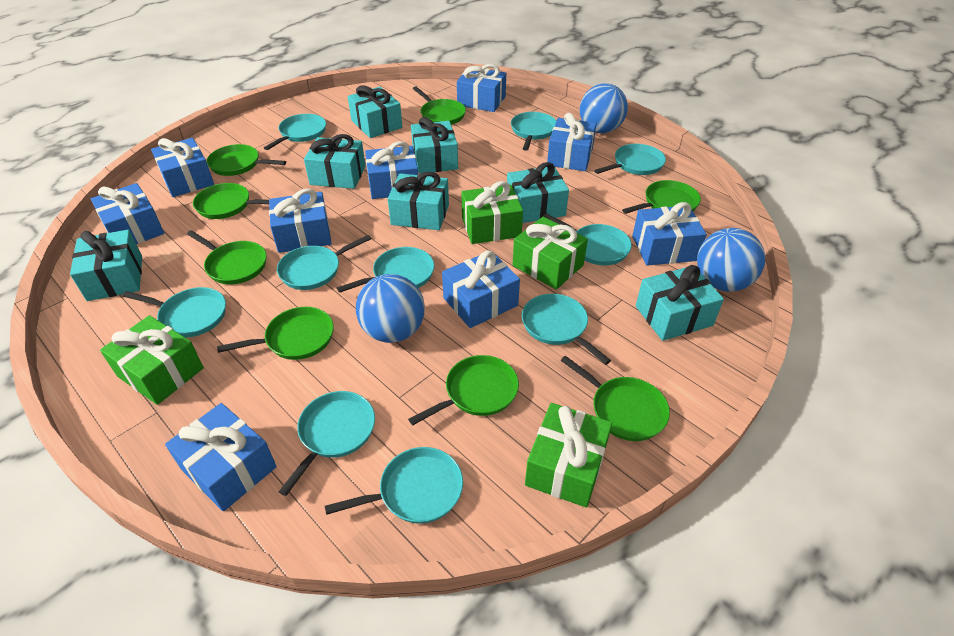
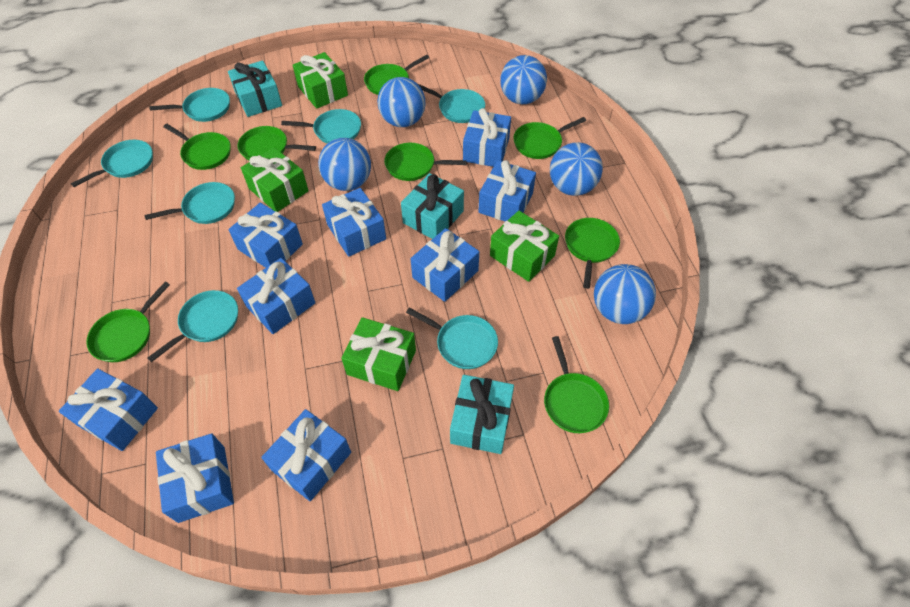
blue ball: 3 -> 5
turquoise gift: 7 -> 3
turquoise pan: 10 -> 7

